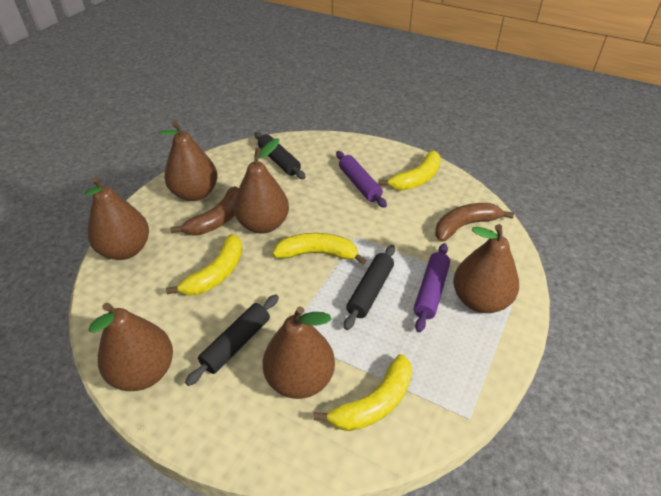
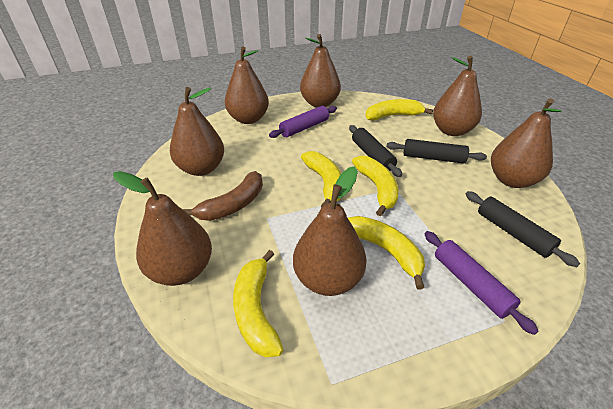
brown banana: 2 -> 1
brown pear: 6 -> 7
yellow banana: 4 -> 5

